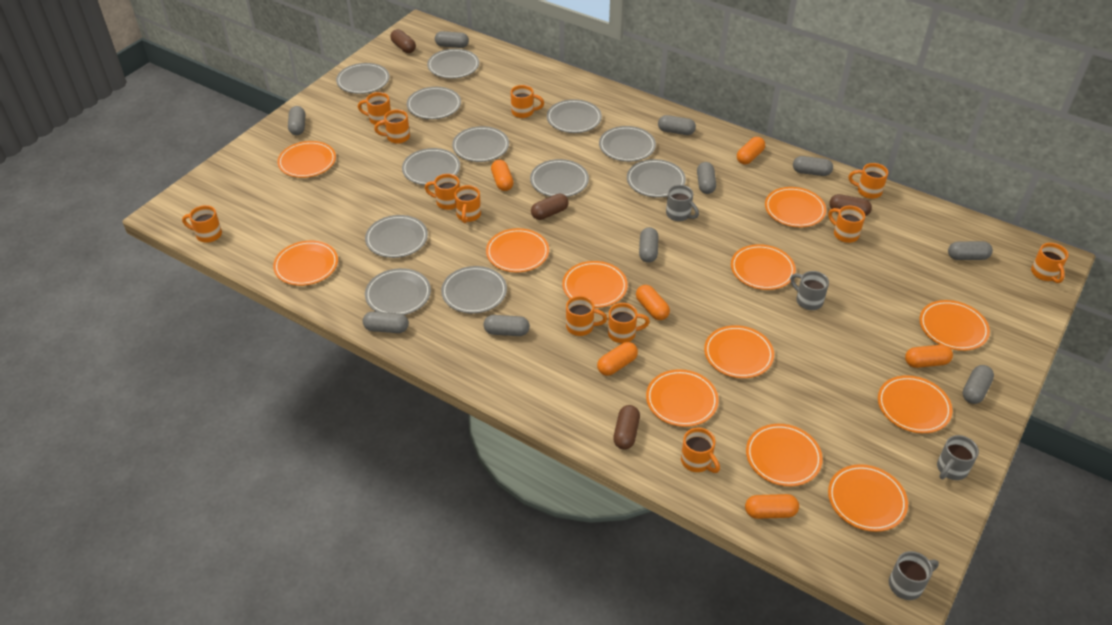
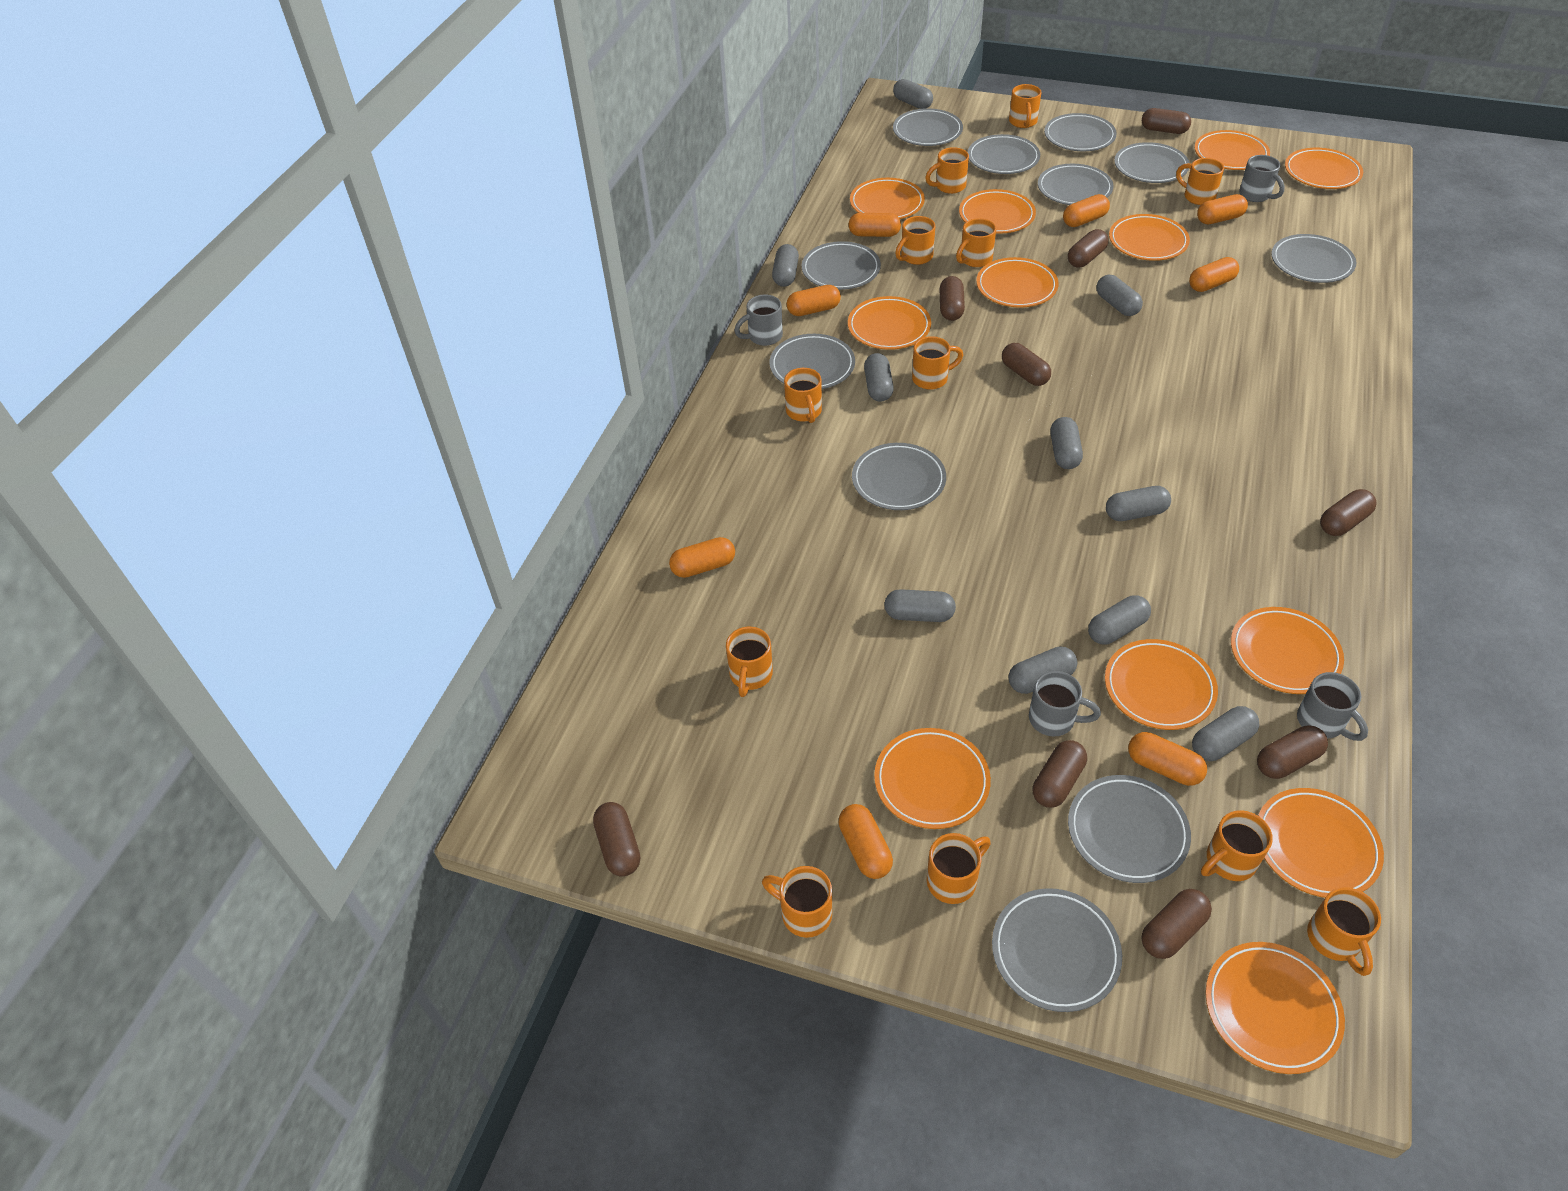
brown capsule: 4 -> 9
grey plate: 12 -> 11
orange capsule: 6 -> 8

